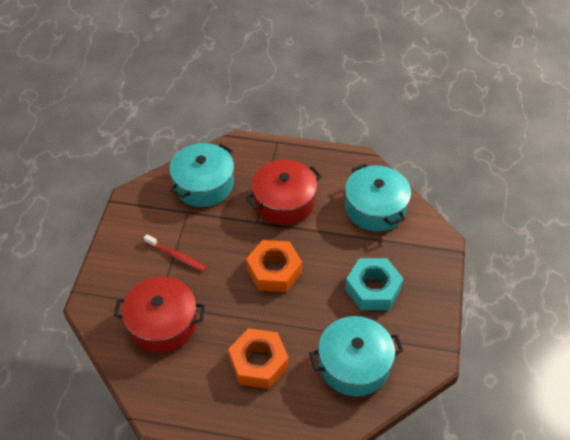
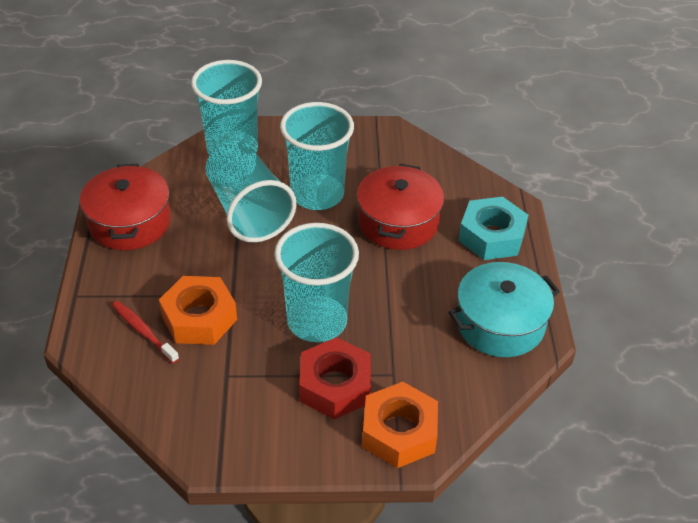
red nut: 0 -> 1
turquoise cup: 0 -> 4
turquoise pot: 3 -> 1

